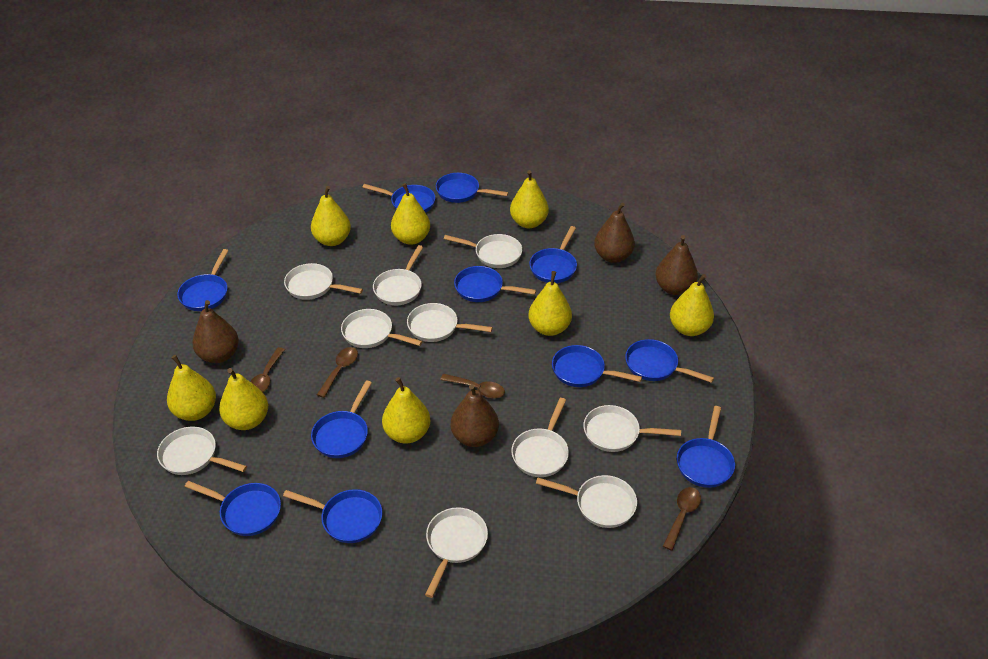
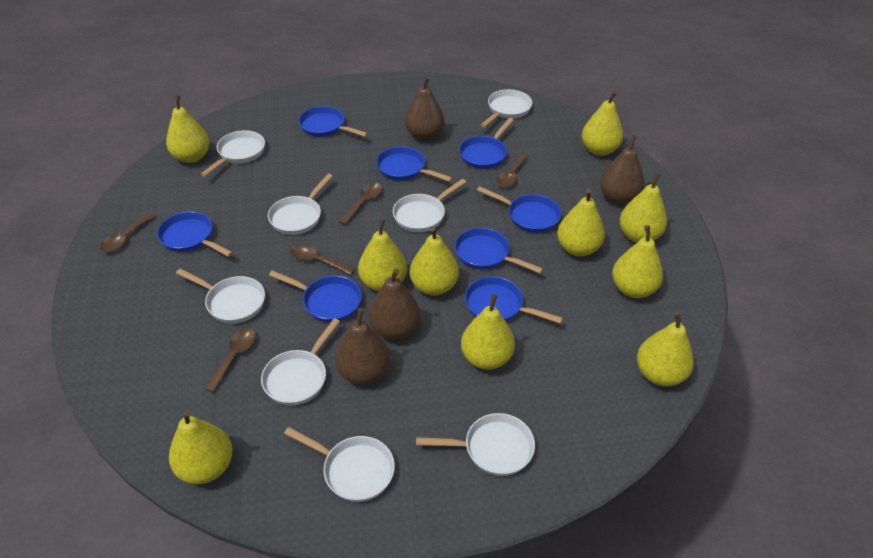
blue pan: 11 -> 8
brown spoon: 4 -> 5
white pan: 10 -> 8
yellow pear: 8 -> 10

